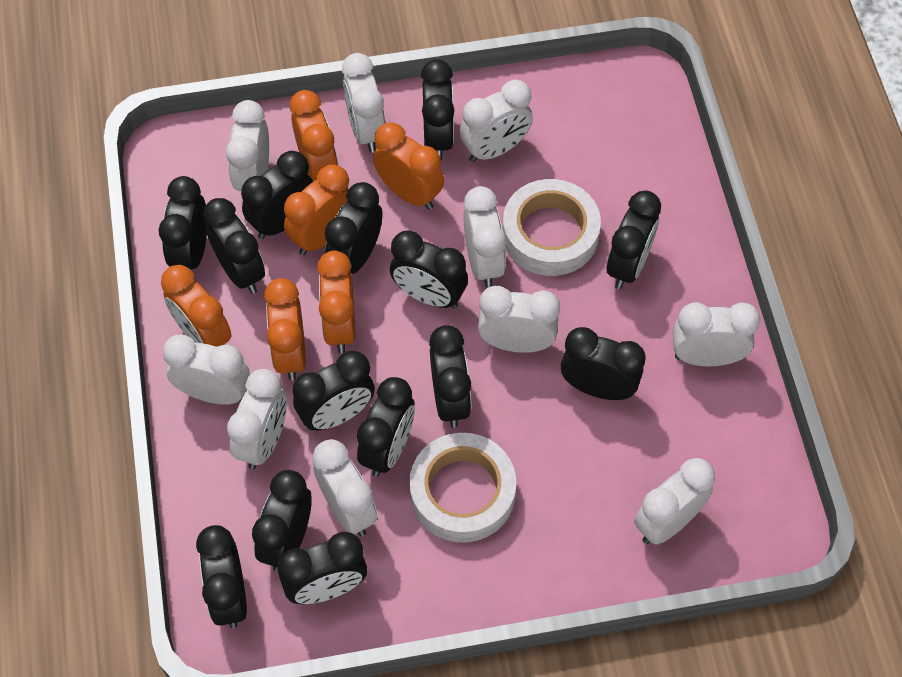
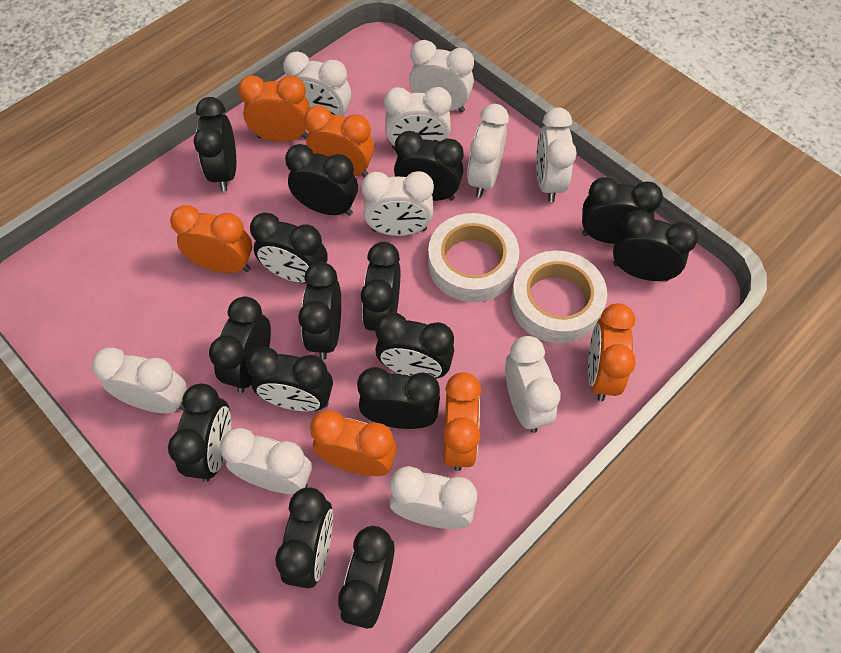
black clock: 14 -> 15

